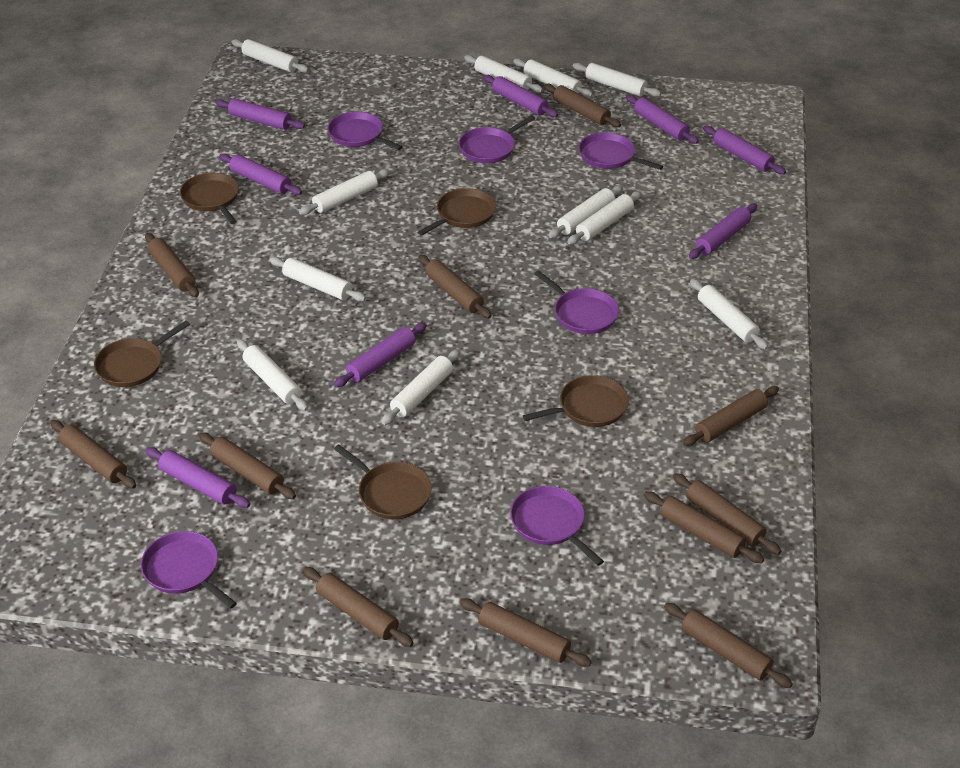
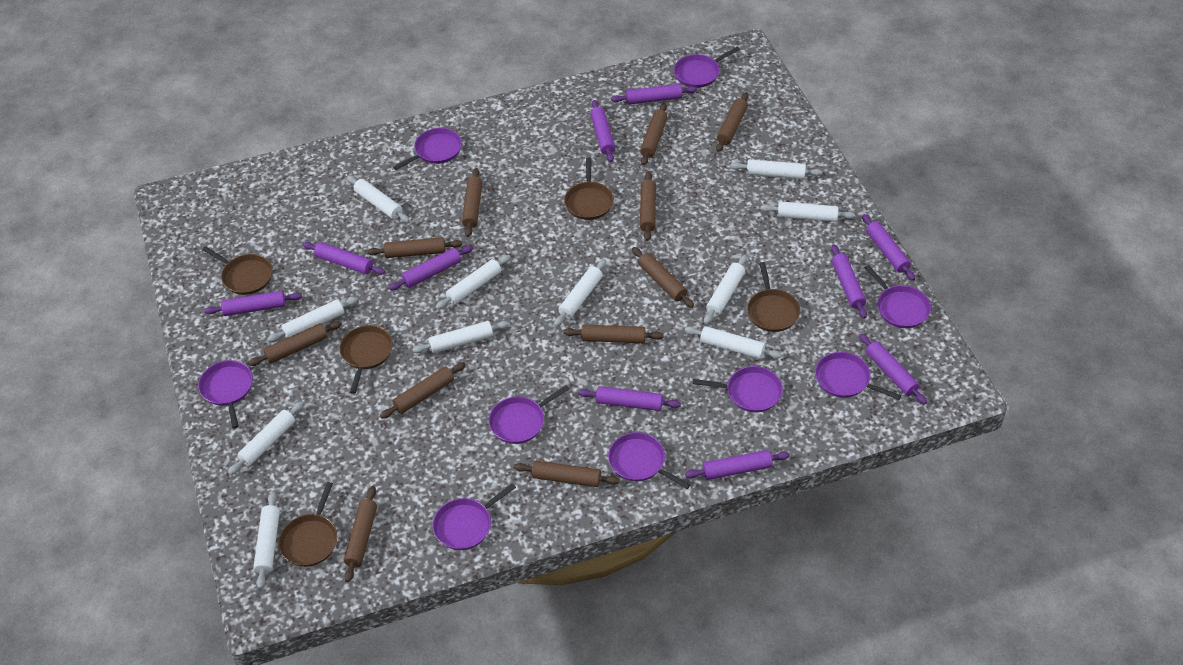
purple pan: 6 -> 9
purple rolling pin: 8 -> 10

